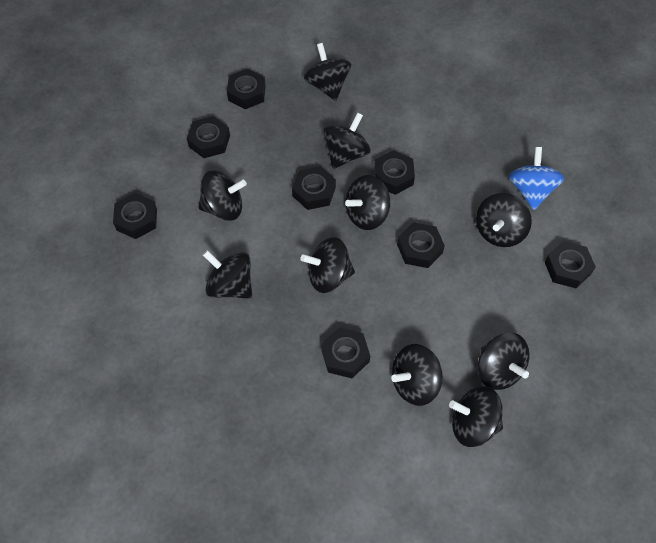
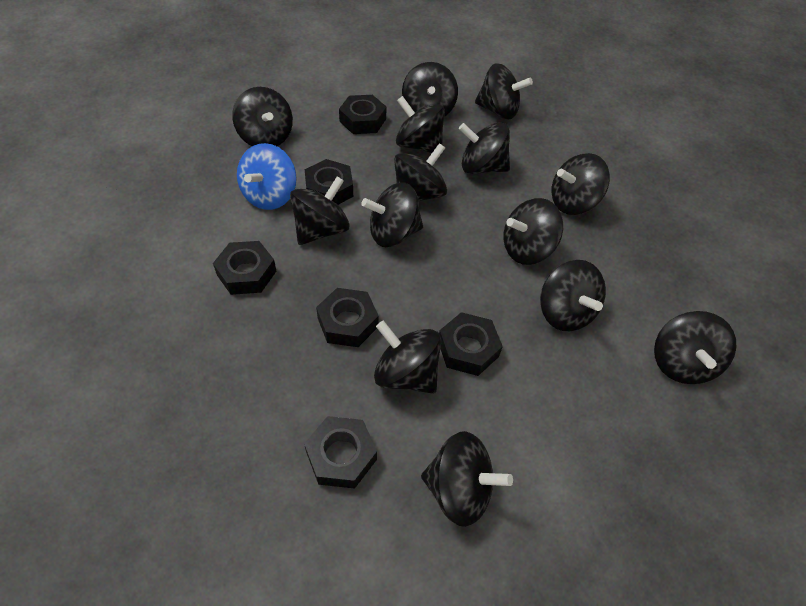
black nut: 8 -> 6
black spinning top: 10 -> 14

